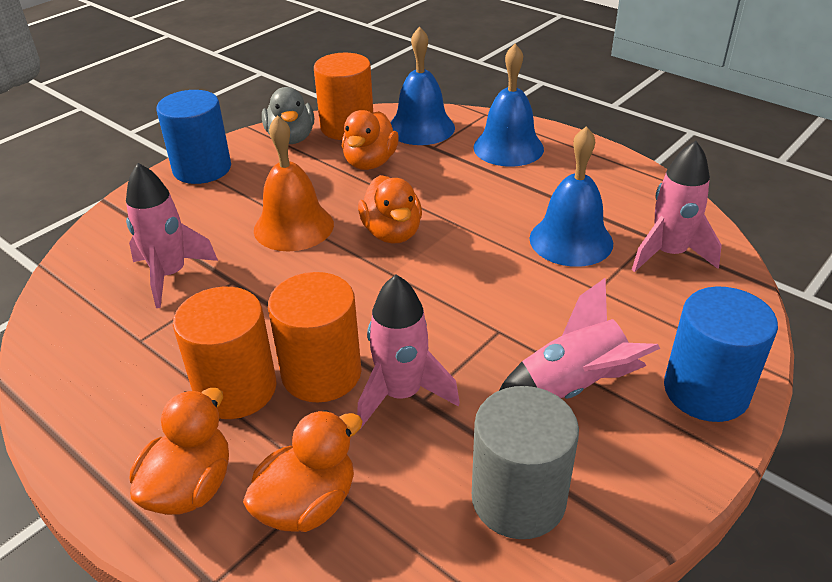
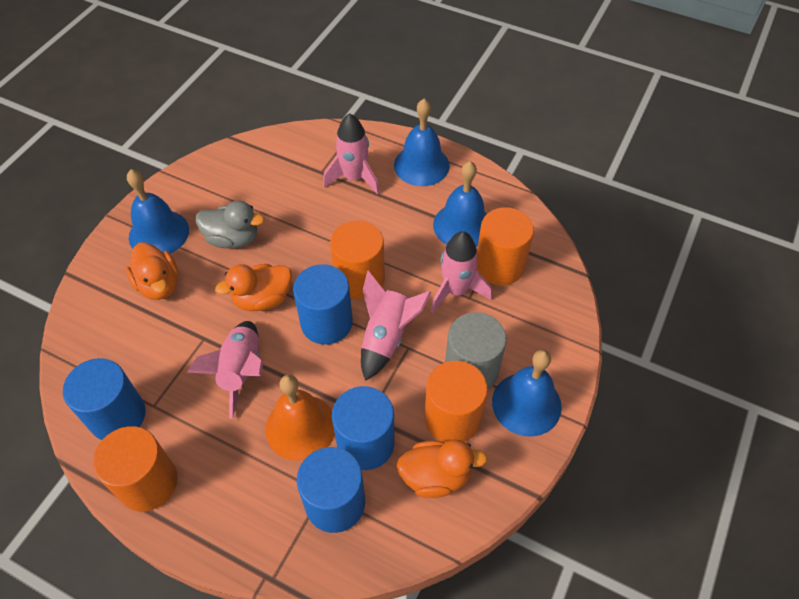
blue bell: 3 -> 4
blue cylinder: 2 -> 4
orange cylinder: 3 -> 4
orange duck: 4 -> 3

